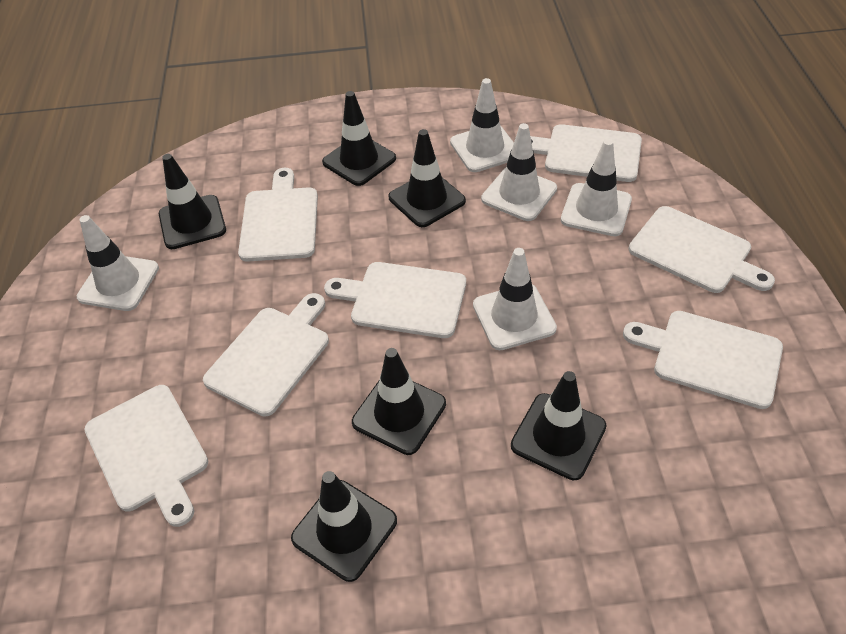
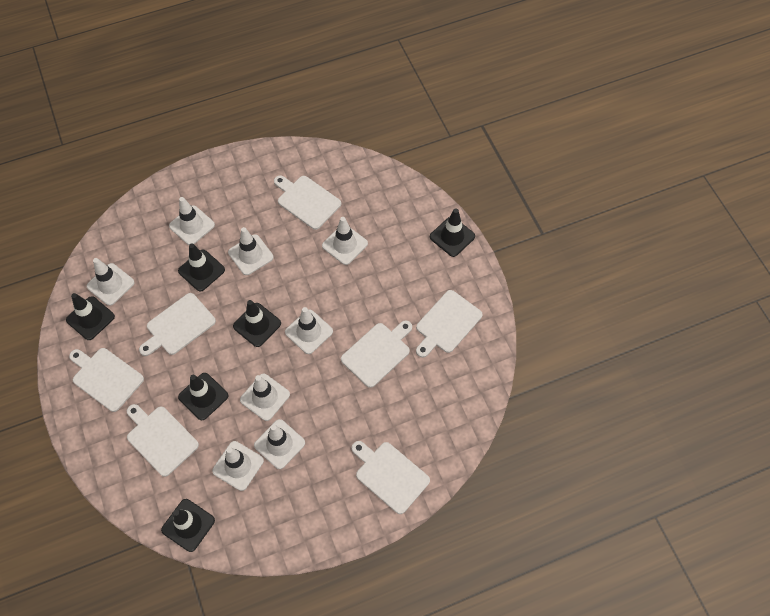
white traffic cone: 5 -> 8

